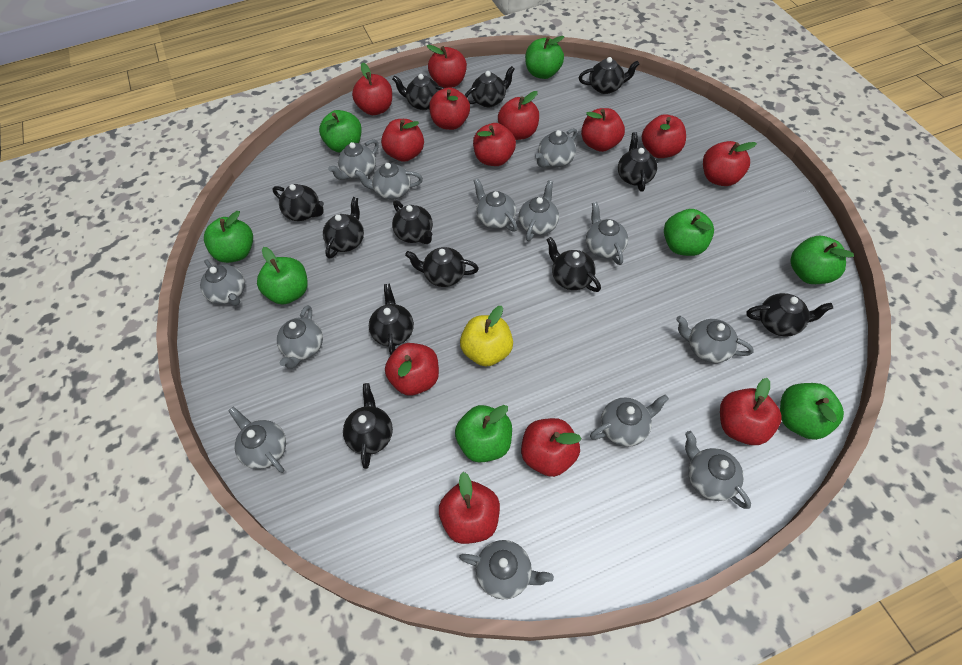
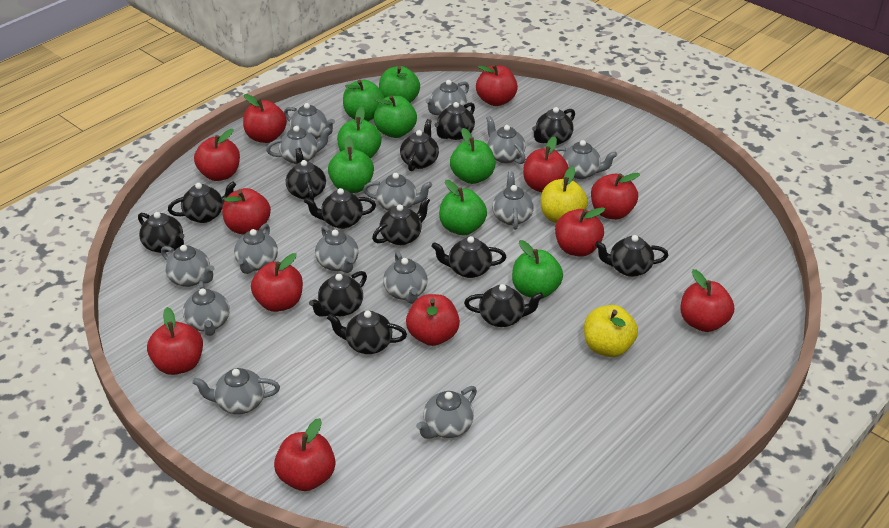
black teapot: 12 -> 13
grey teapot: 13 -> 14
red apple: 13 -> 12
yellow apple: 1 -> 2

